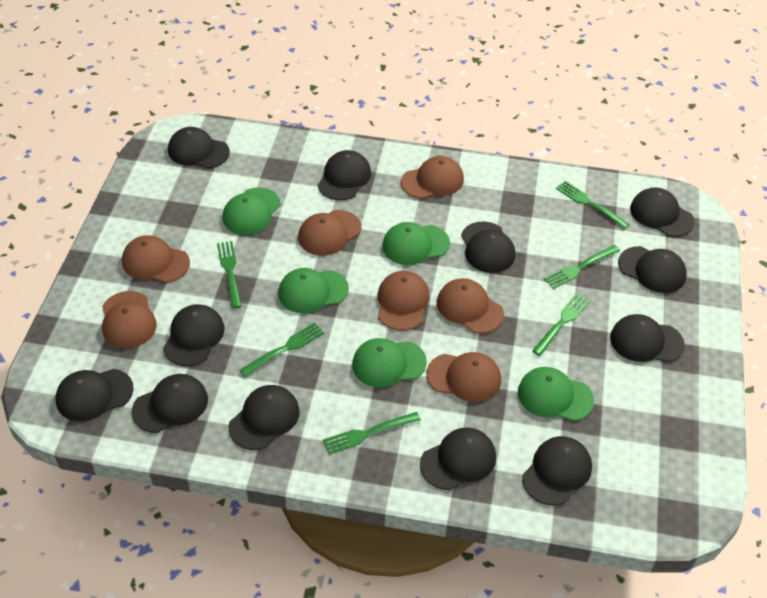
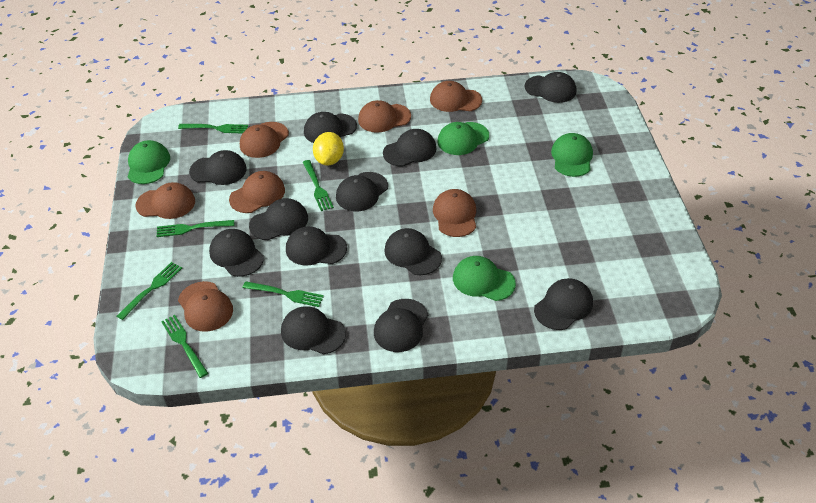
green cap: 5 -> 4
yellow lemon: 0 -> 1

